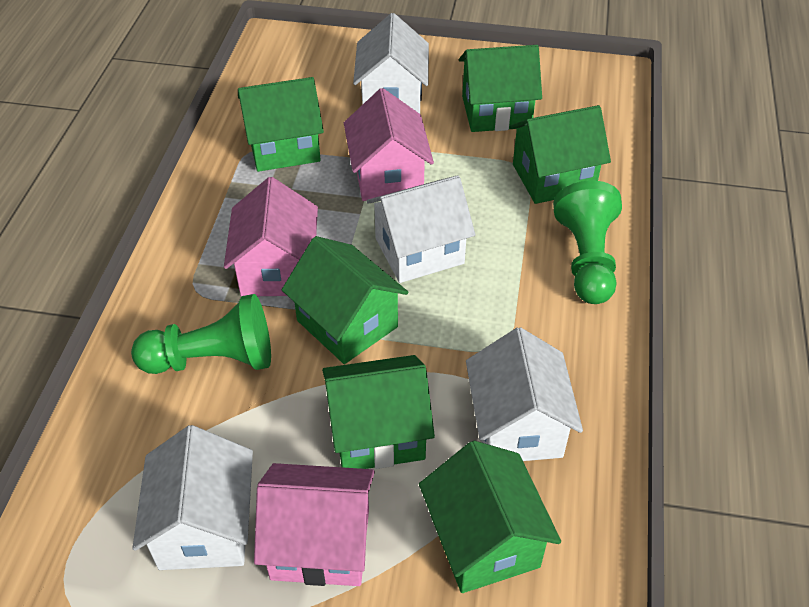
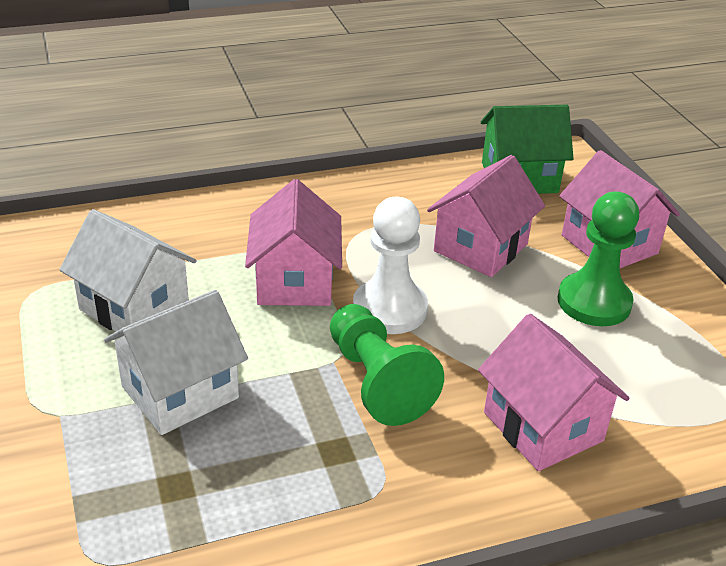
green house: 6 -> 1
pink house: 3 -> 4
white house: 4 -> 2
white pawn: 0 -> 1

